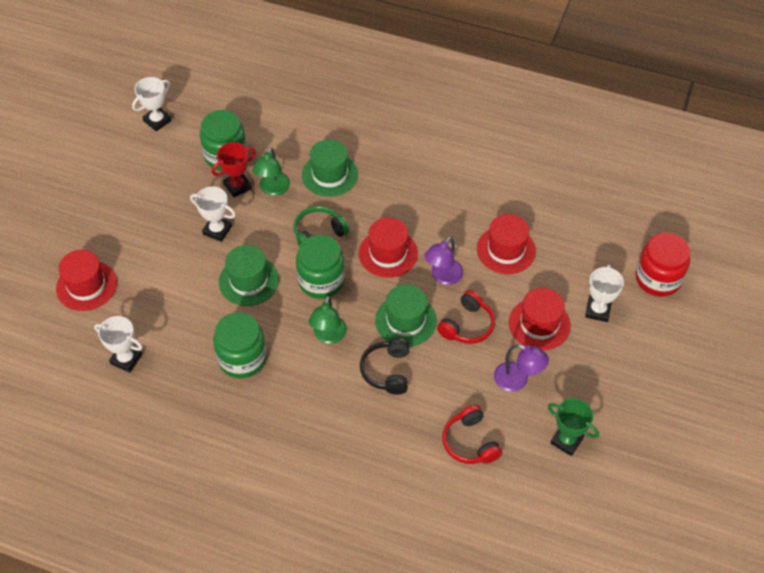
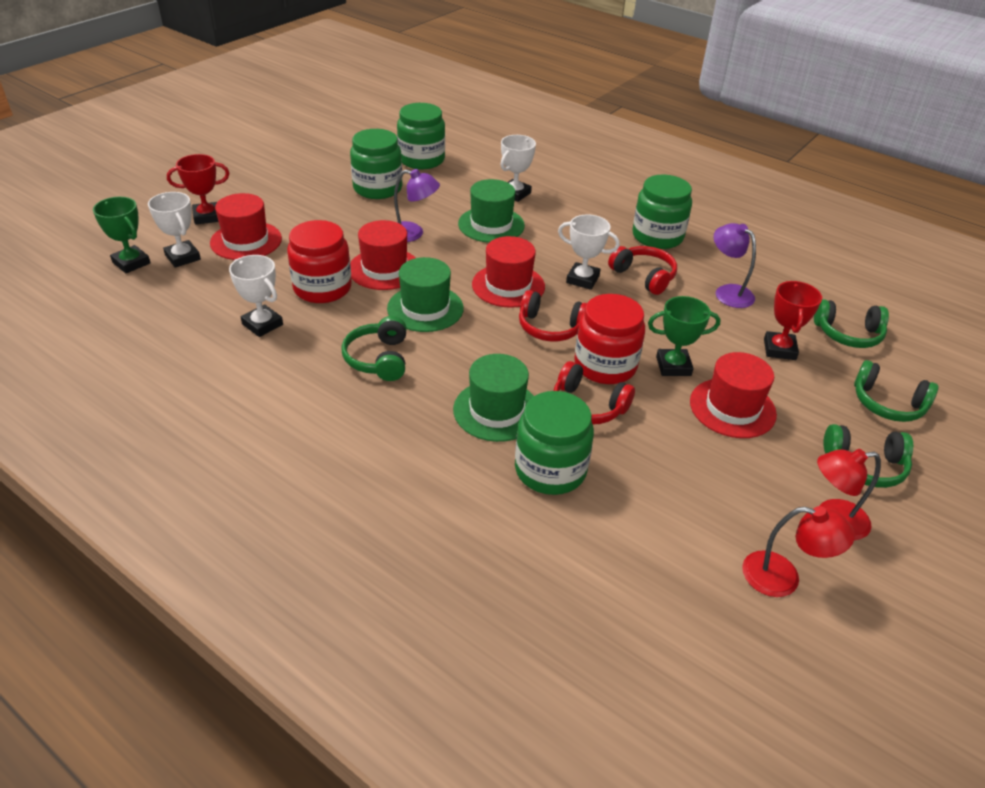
black headphones: 1 -> 0
green headphones: 1 -> 4
green jar: 3 -> 4
green lamp: 2 -> 0
green trophy: 1 -> 2
red headphones: 2 -> 3
red jar: 1 -> 2
red lamp: 0 -> 2
red trophy: 1 -> 2

